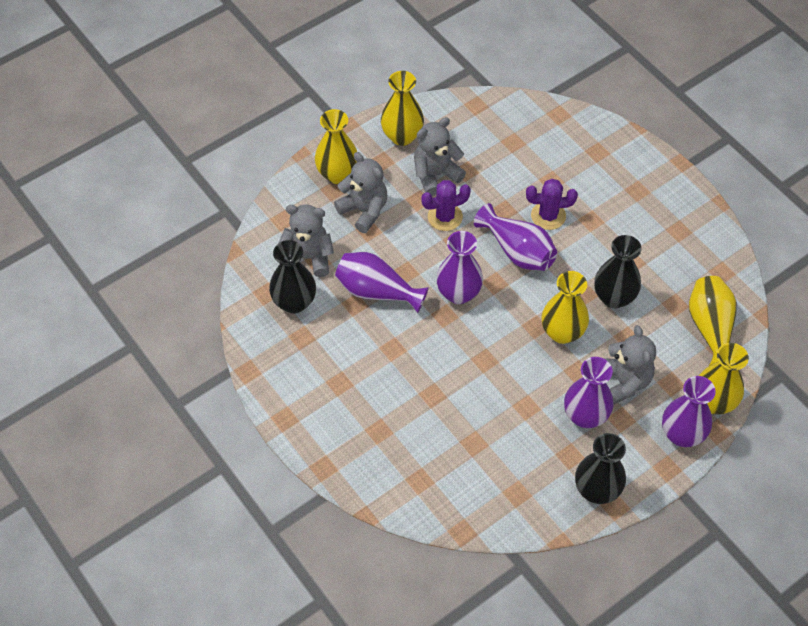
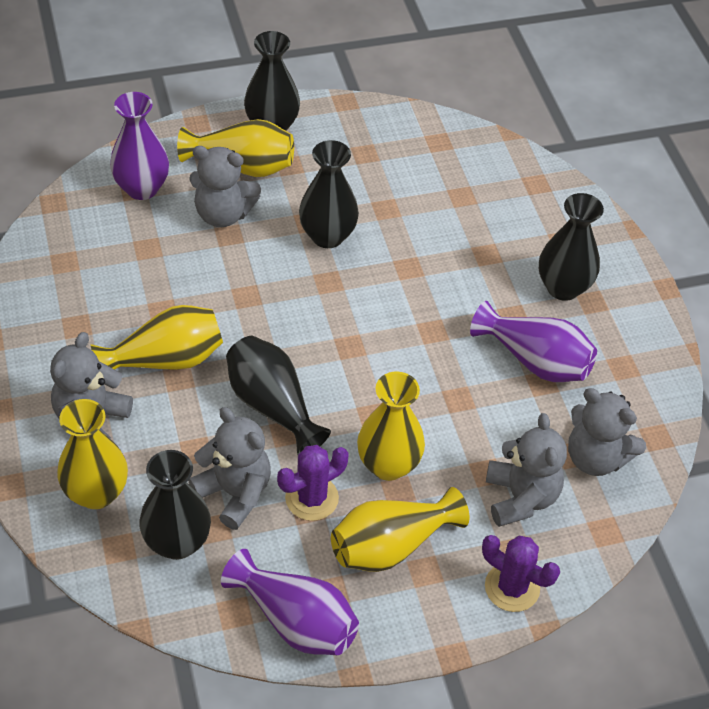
black vase: 3 -> 5
grey teddy bear: 4 -> 5
purple vase: 5 -> 3

